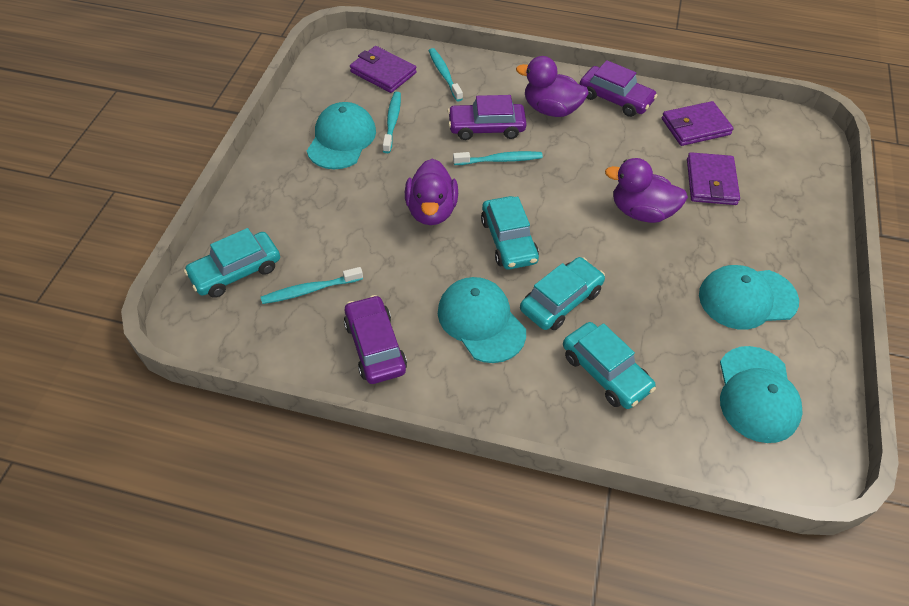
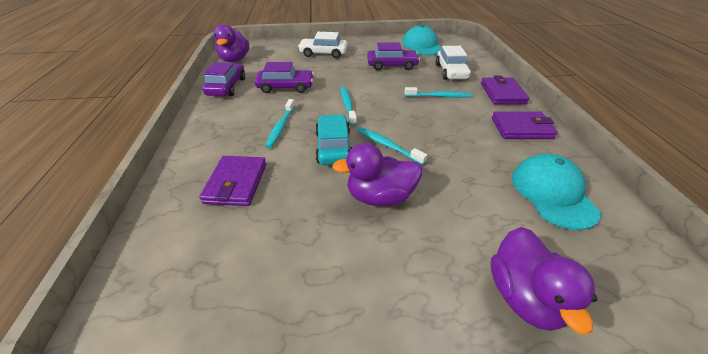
turquoise cap: 4 -> 2
turquoise car: 4 -> 1
white car: 0 -> 2

